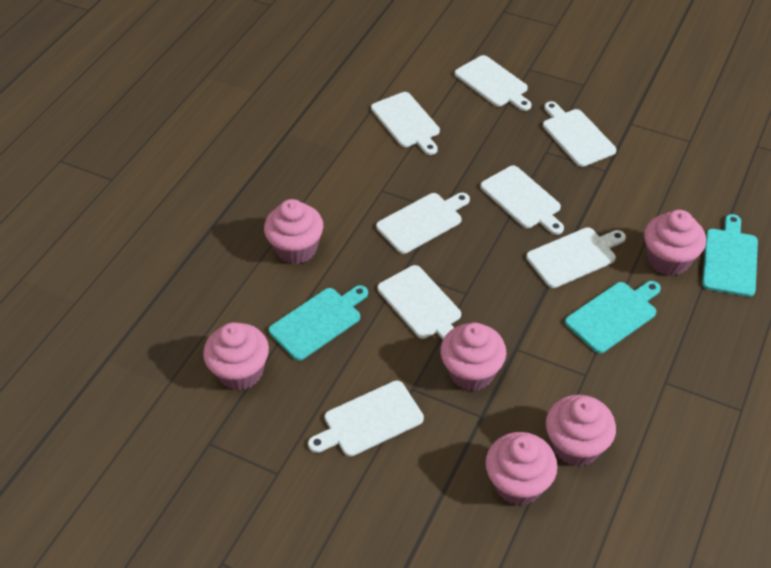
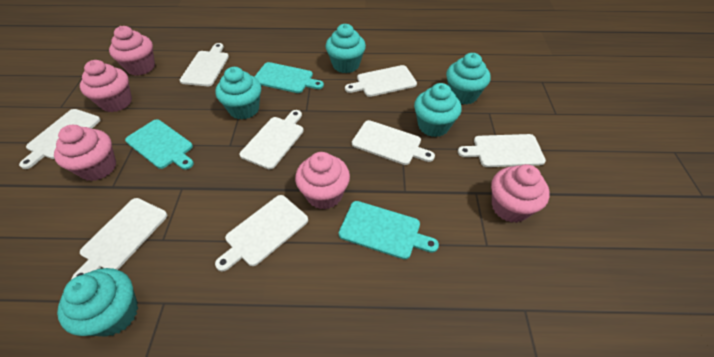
pink cupcake: 6 -> 5
turquoise cupcake: 0 -> 5

